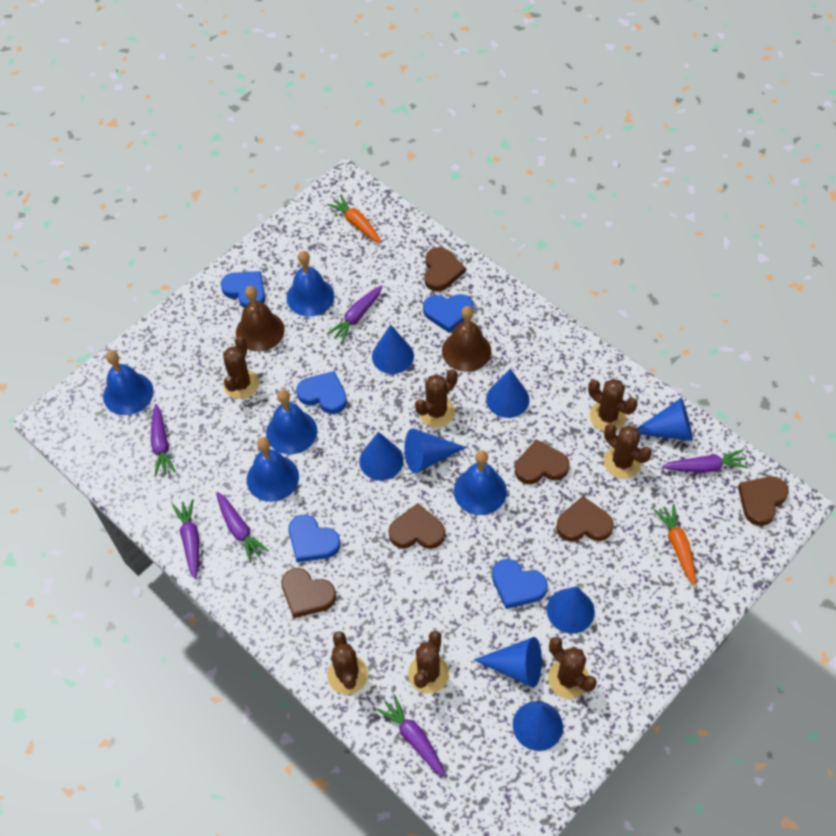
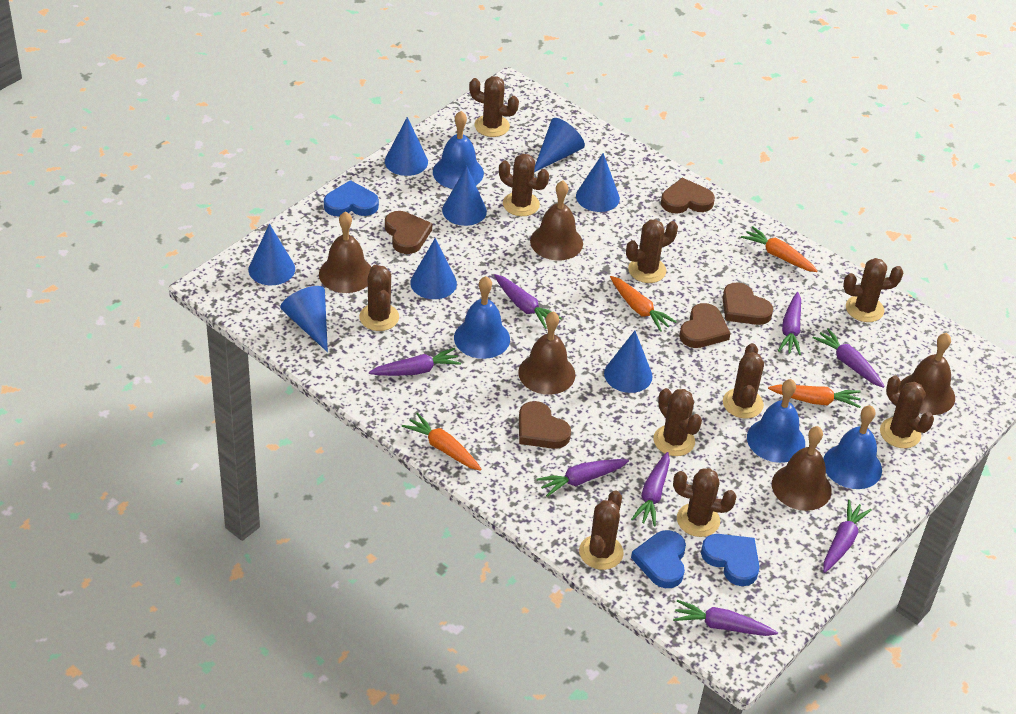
blue bell: 5 -> 4
blue heart: 5 -> 3
brown bell: 2 -> 5
brown cactus: 7 -> 10
brown heart: 6 -> 5
orange carrot: 2 -> 4
purple carrot: 6 -> 8

